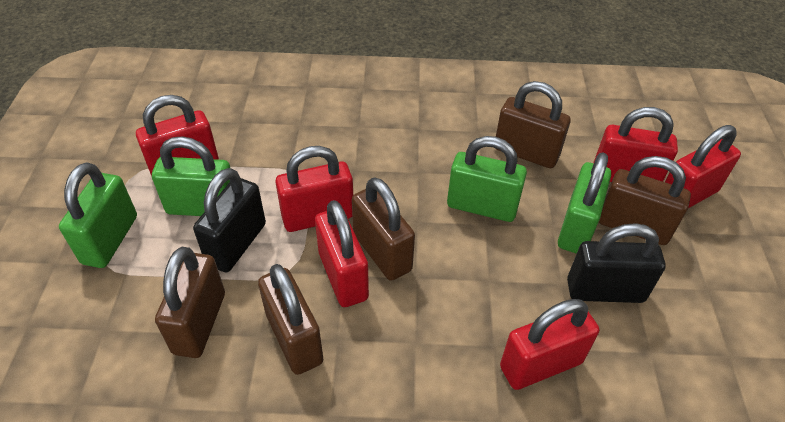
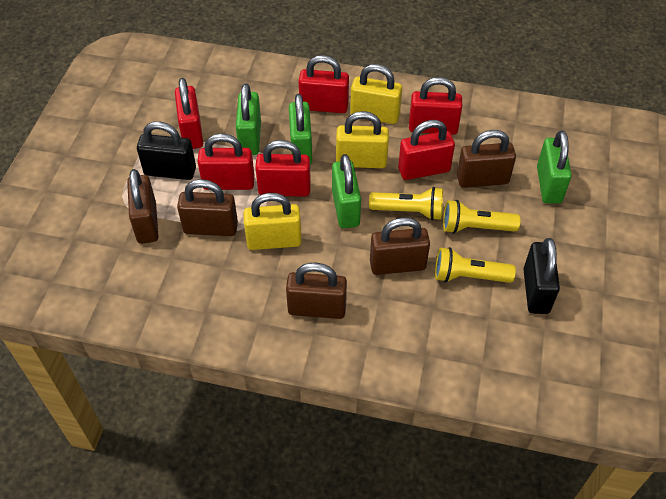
yellow flashlight: 0 -> 3
yellow padlock: 0 -> 3

